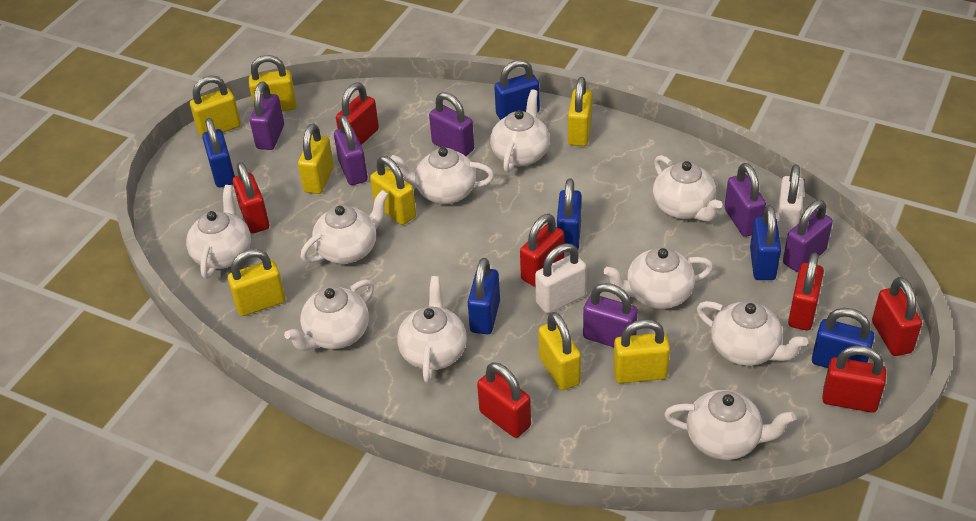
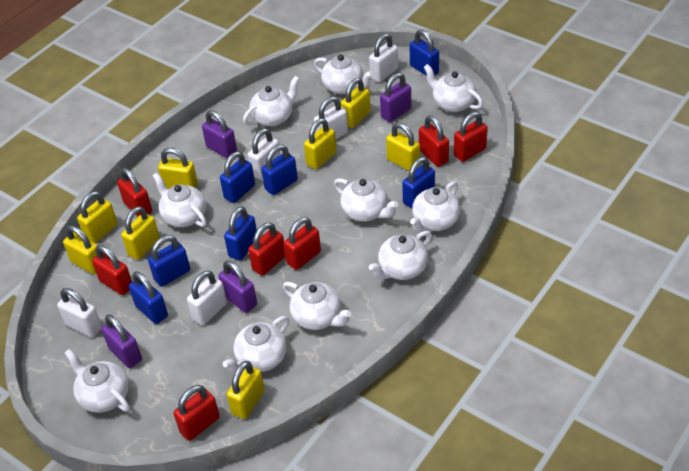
blue padlock: 6 -> 7
purple padlock: 6 -> 4
white padlock: 2 -> 5

